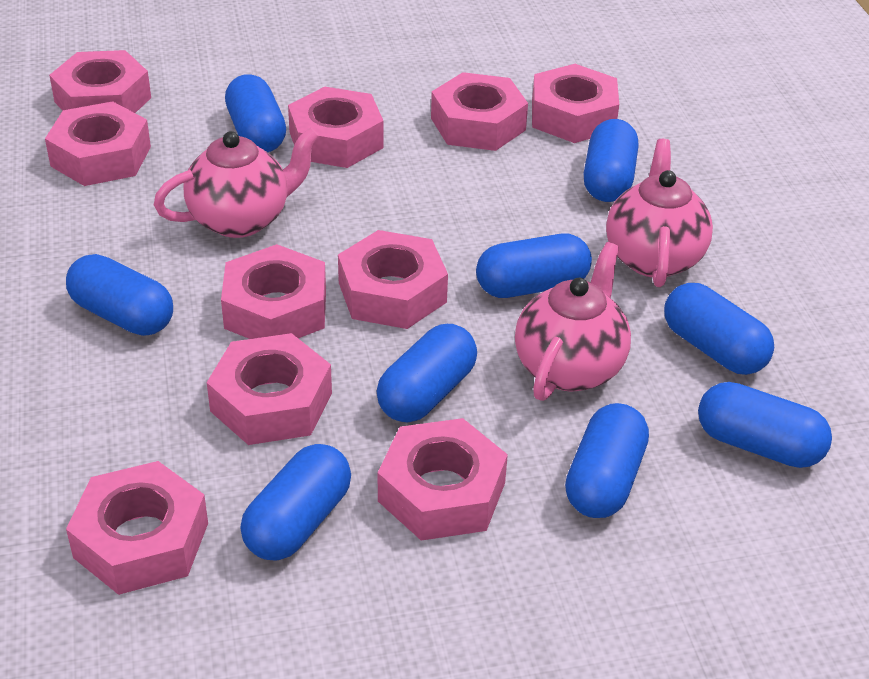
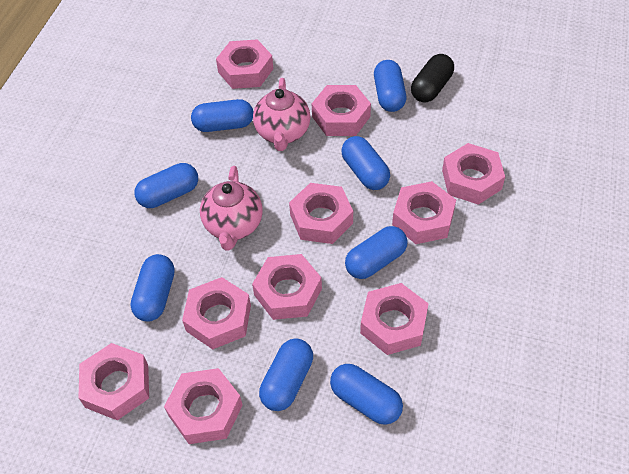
black capsule: 0 -> 1
blue capsule: 9 -> 8
pink teapot: 3 -> 2

